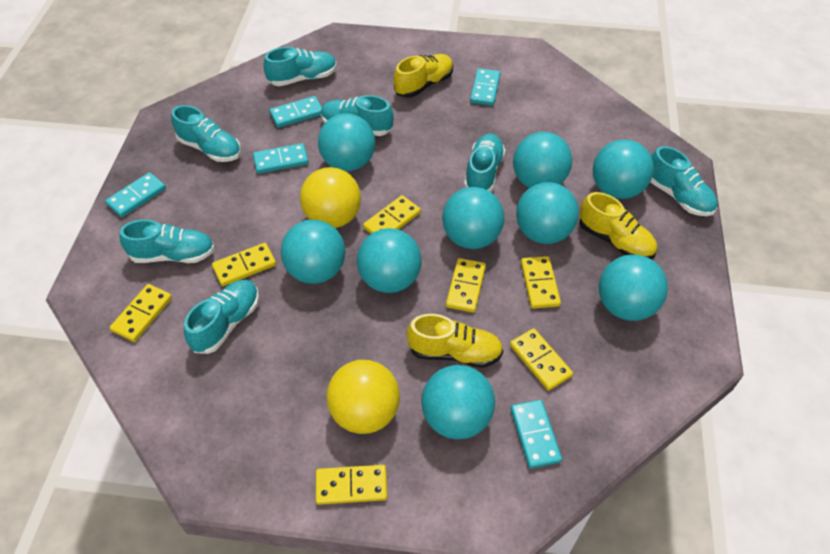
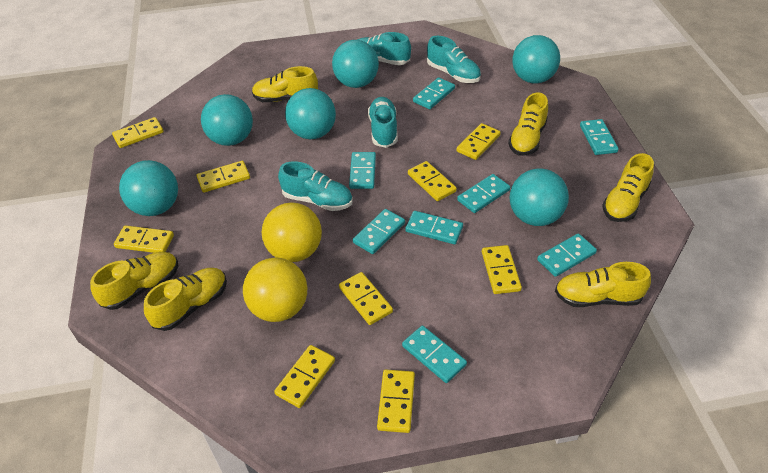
turquoise ball: 9 -> 6
turquoise domino: 5 -> 8
turquoise shoe: 7 -> 4
yellow domino: 7 -> 9
yellow shoe: 3 -> 6

